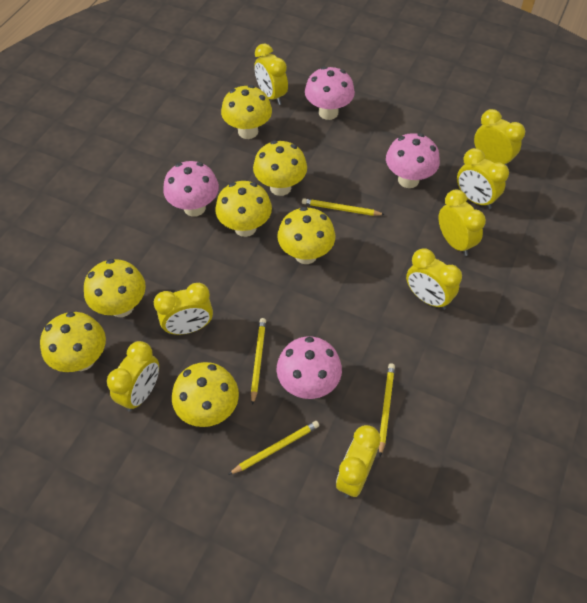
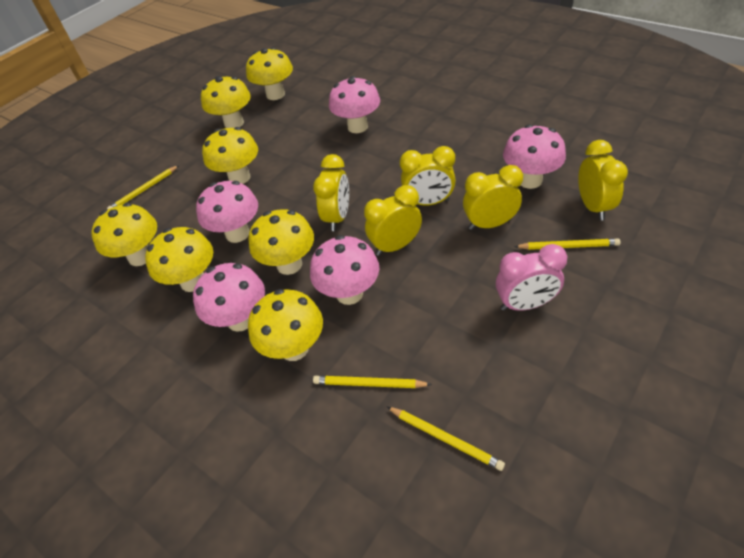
pink clock: 0 -> 1
pink mushroom: 4 -> 5
yellow clock: 8 -> 5

